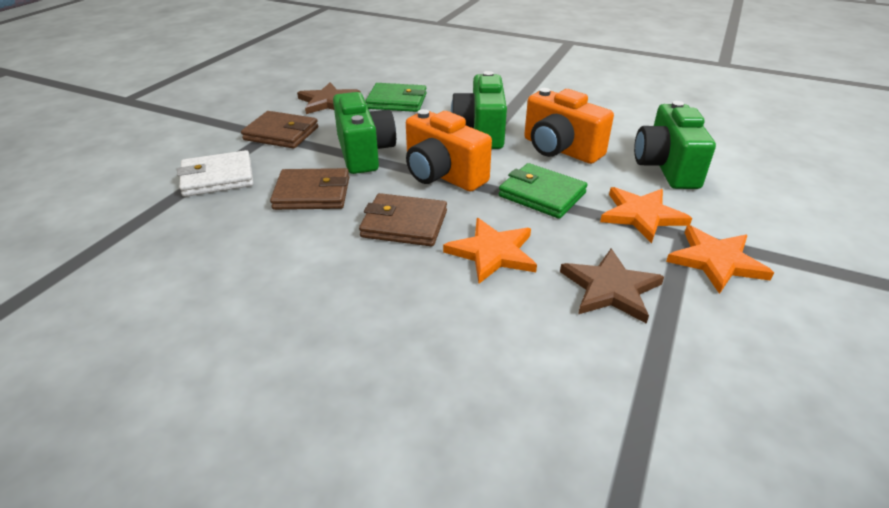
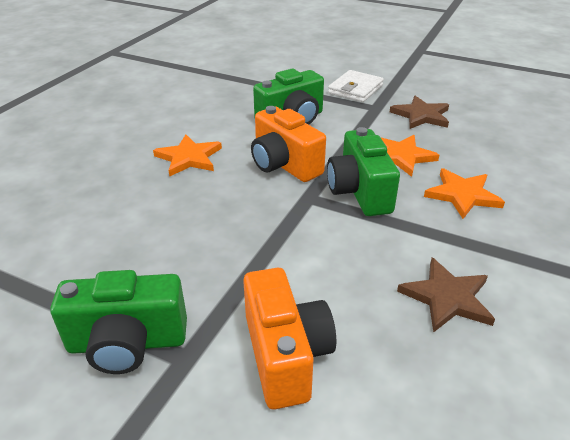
brown wallet: 3 -> 0
green wallet: 2 -> 0

